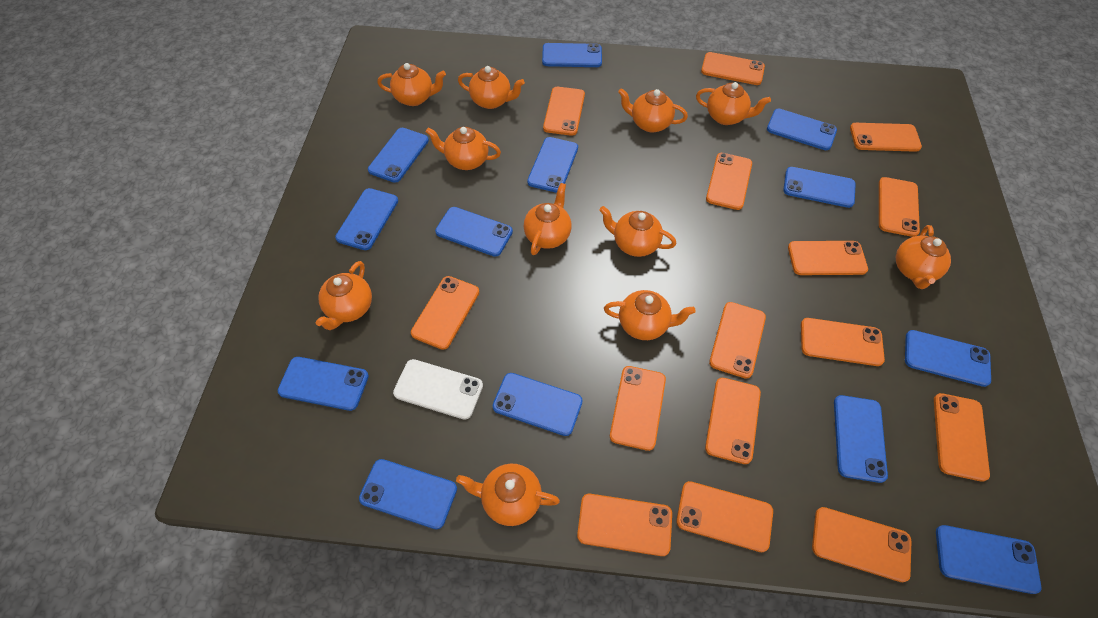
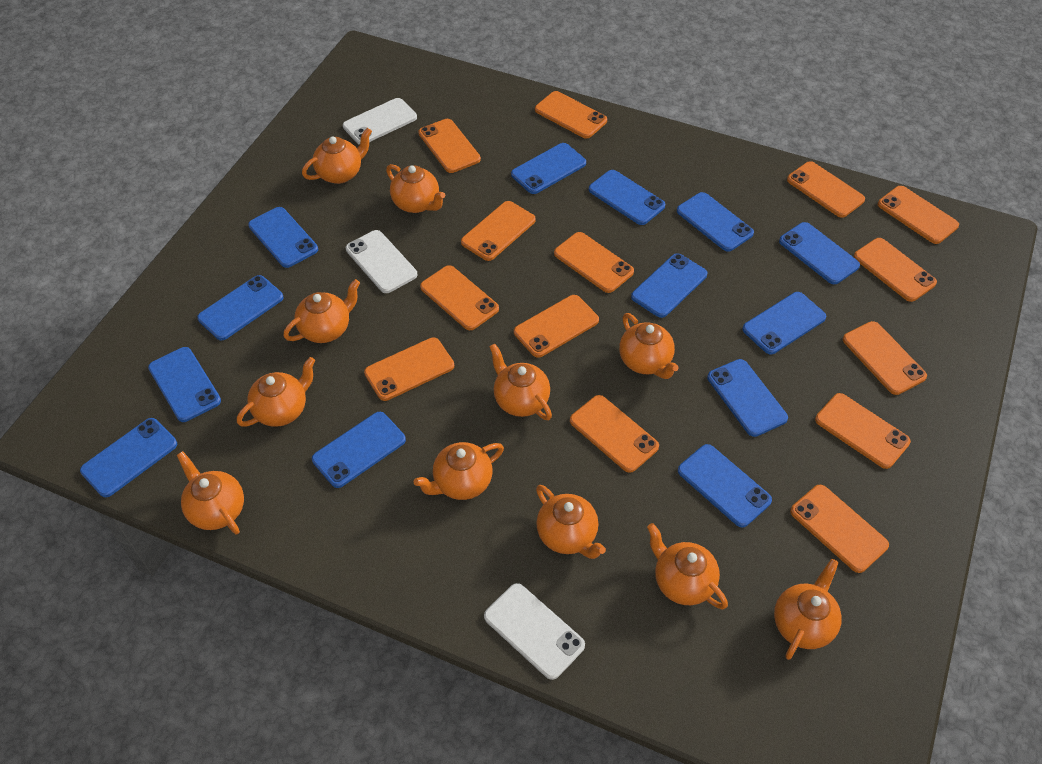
orange phone: 15 -> 14
white phone: 1 -> 3

